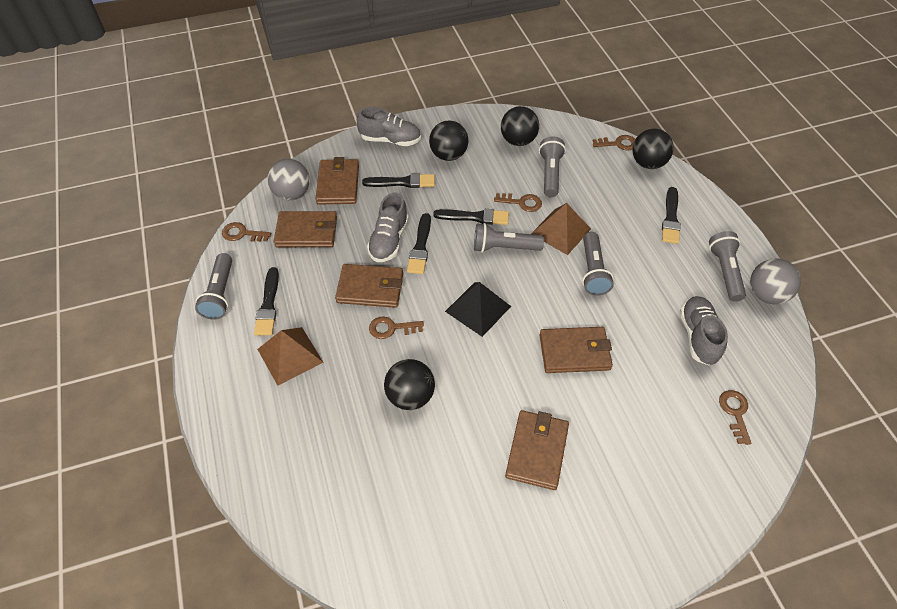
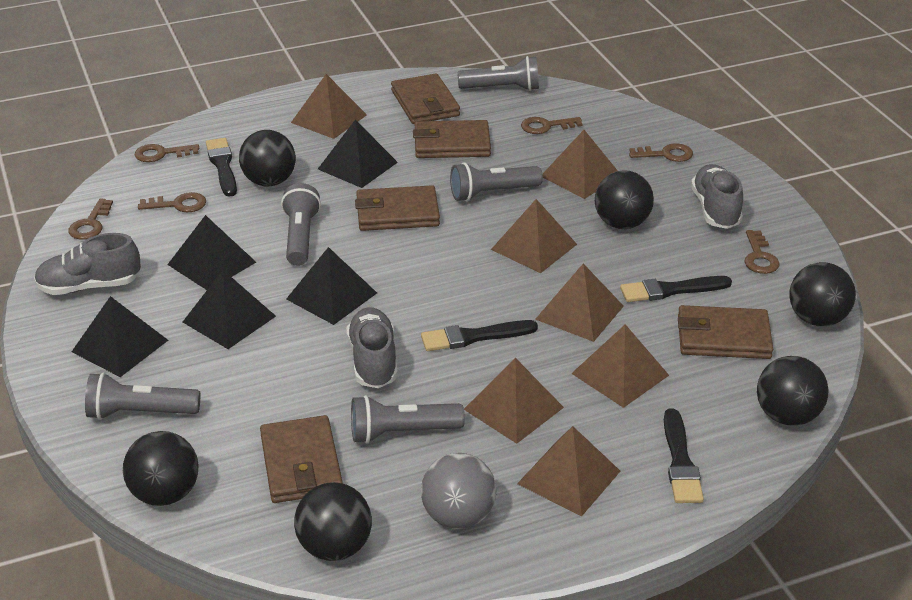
black ball: 4 -> 6
black brush: 5 -> 4
black pyramid: 1 -> 5
brown key: 5 -> 6
brown pyramid: 2 -> 7
grey ball: 2 -> 1

